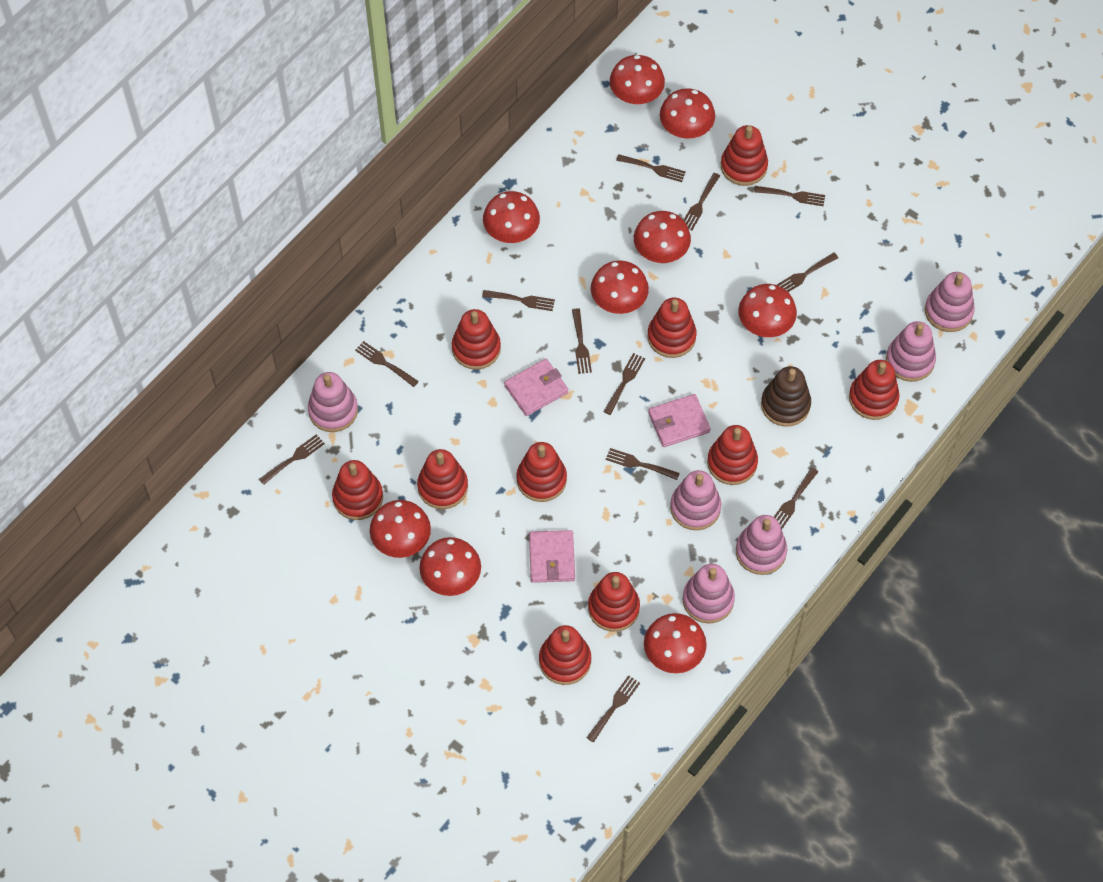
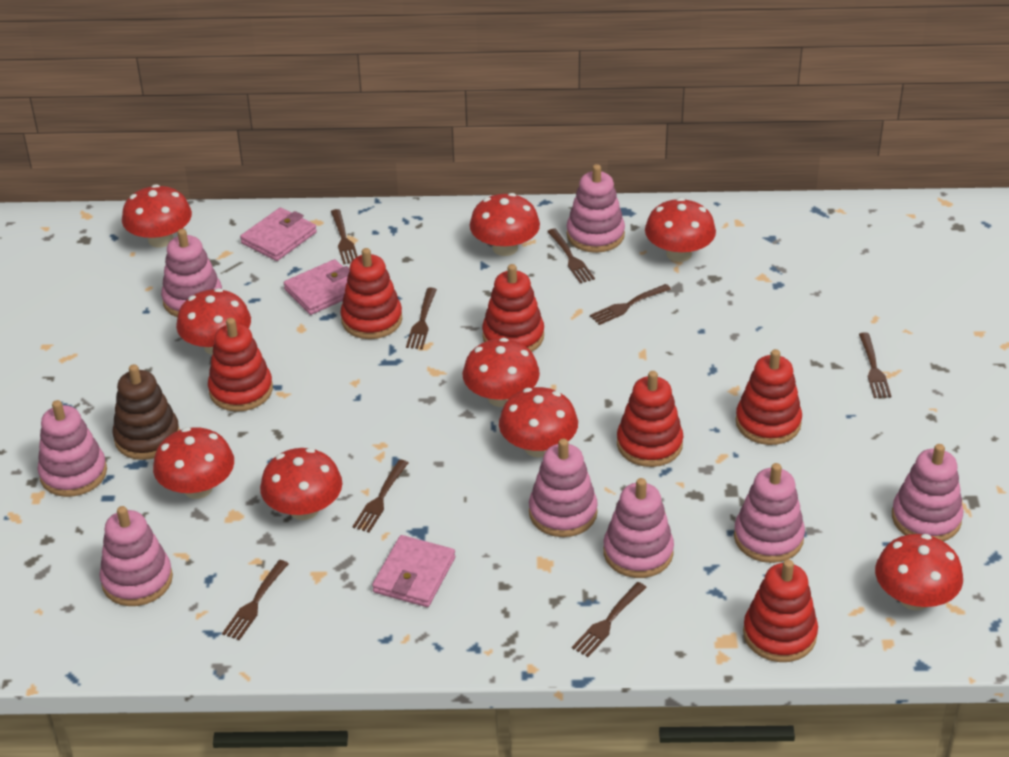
brown fork: 12 -> 8
pink stacking toy: 6 -> 8
red stacking toy: 10 -> 6

